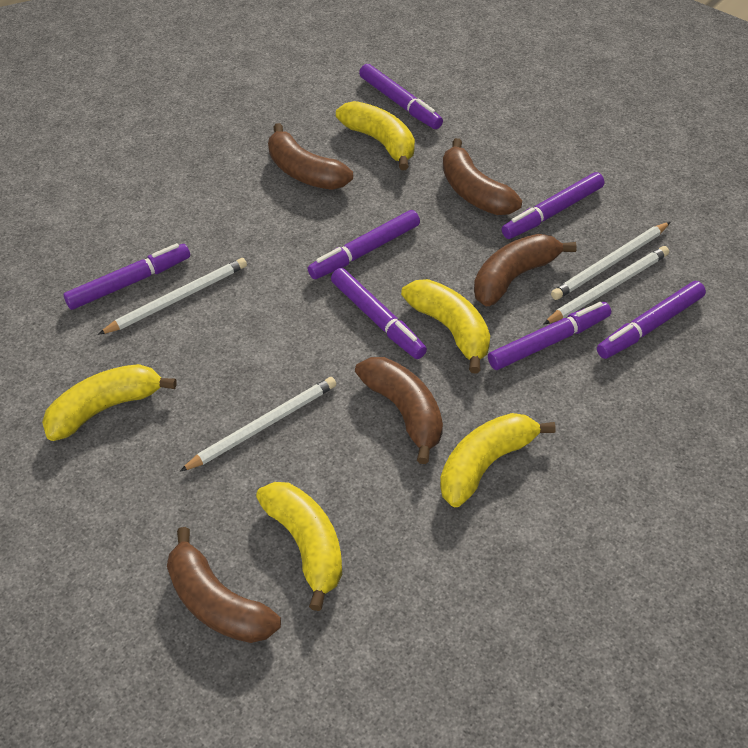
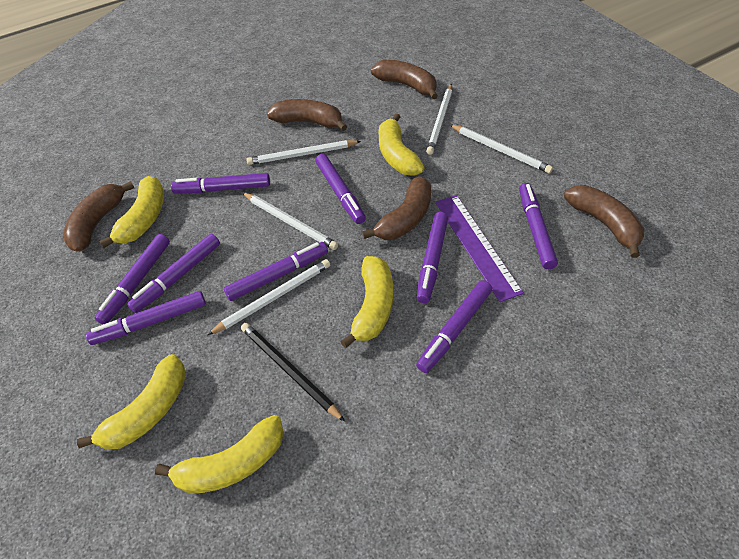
black pencil: 0 -> 1
purple marker: 7 -> 9
purple ruler: 0 -> 1
white pencil: 4 -> 5

